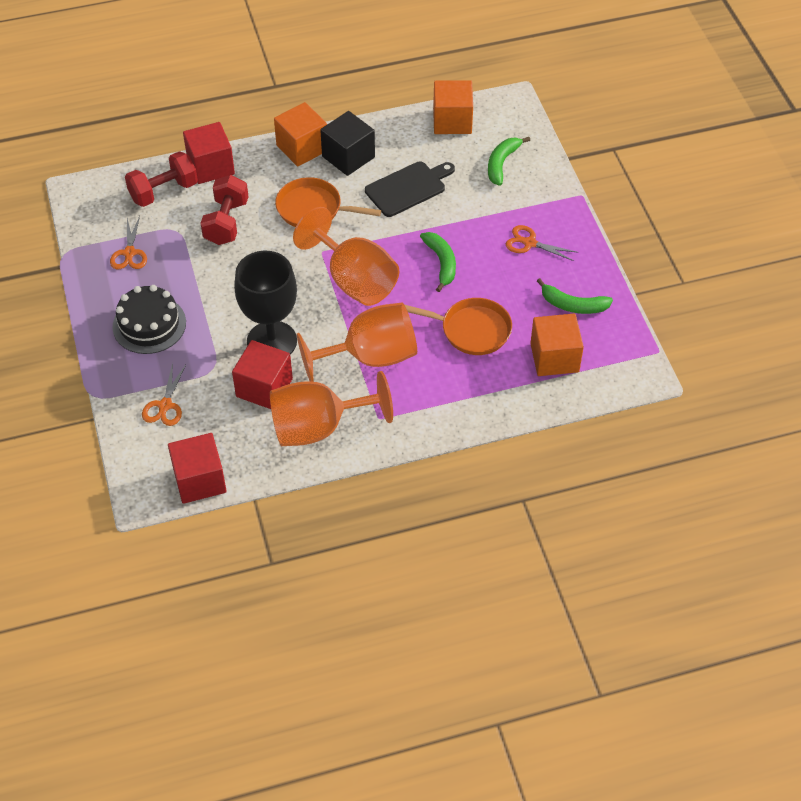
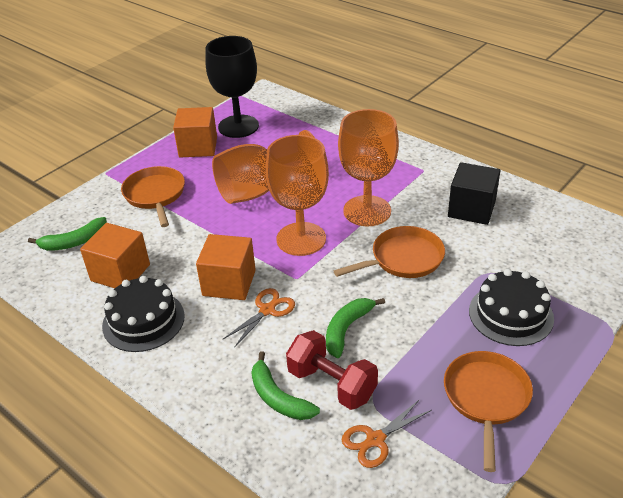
black cake: 1 -> 2
black cutting board: 1 -> 0
orange pan: 2 -> 3
orange scissors: 3 -> 2
red cube: 3 -> 0
red dumbbell: 2 -> 1

